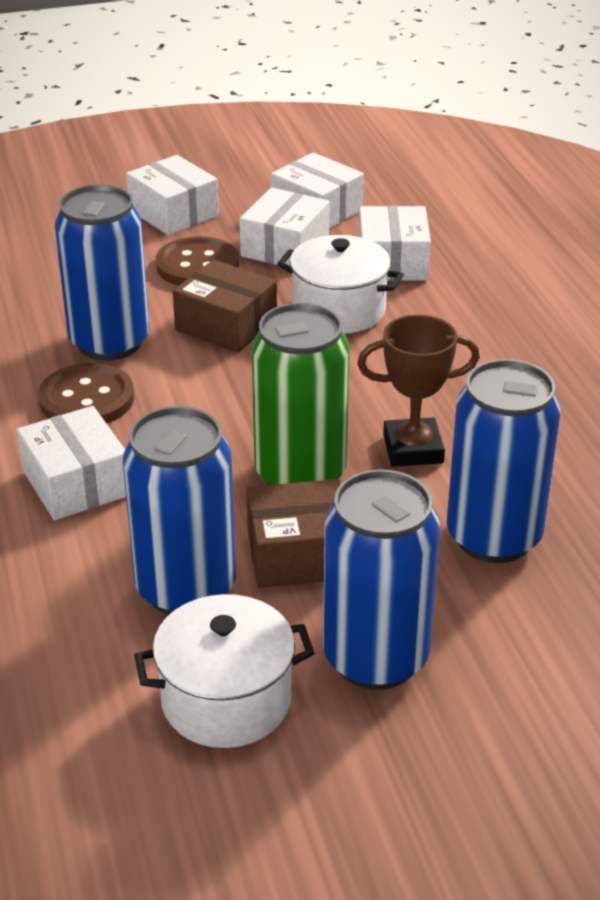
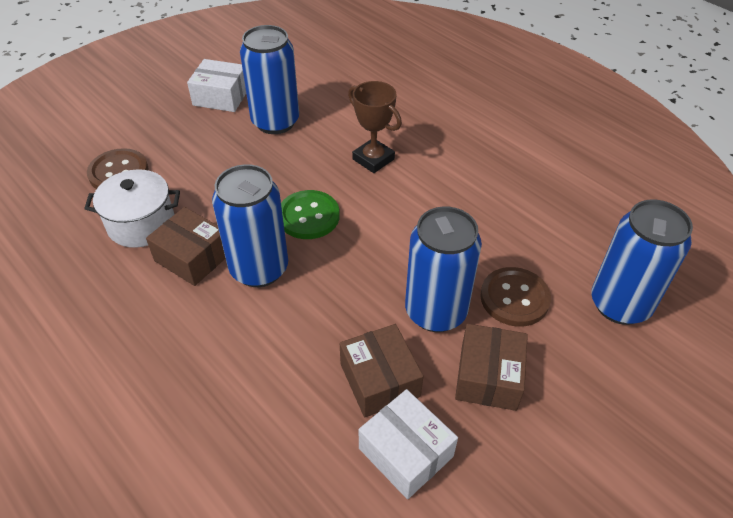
brown box: 2 -> 3
green button: 0 -> 1
green can: 1 -> 0
white box: 5 -> 2
white pot: 2 -> 1

